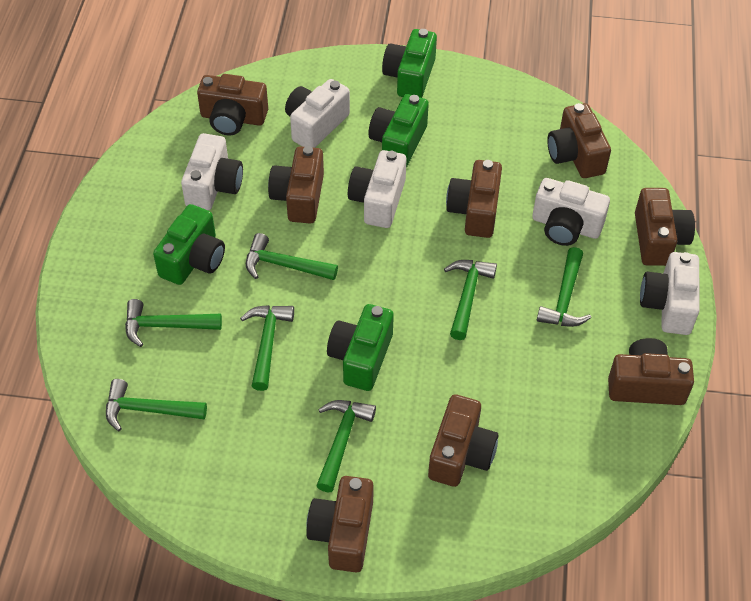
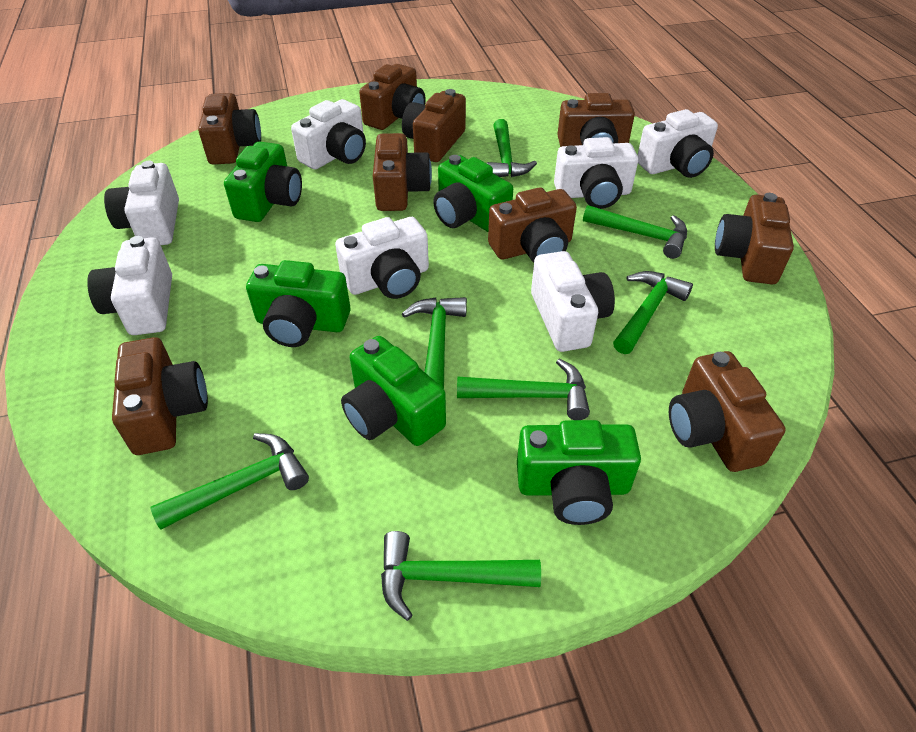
brown camera: 8 -> 9
green camera: 4 -> 5
white camera: 5 -> 7

